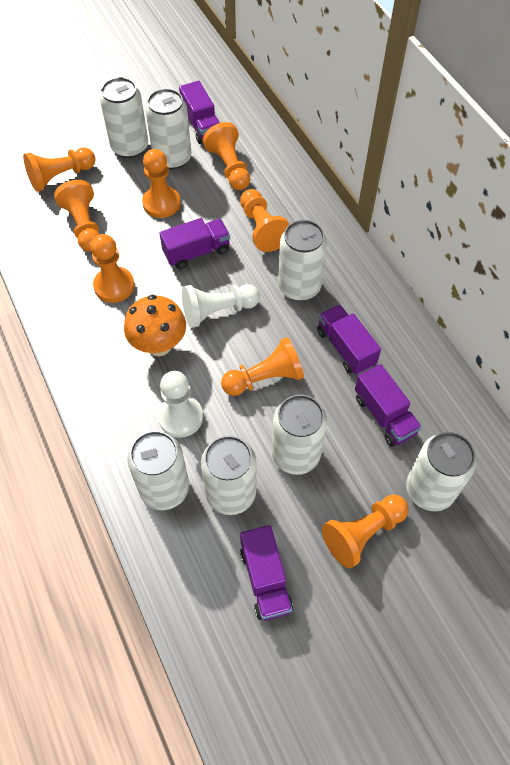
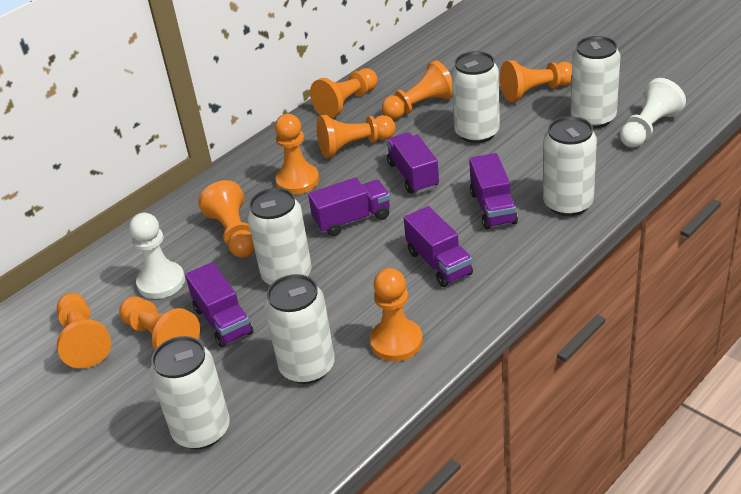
orange mushroom: 1 -> 0
orange pawn: 8 -> 9
white can: 7 -> 6

